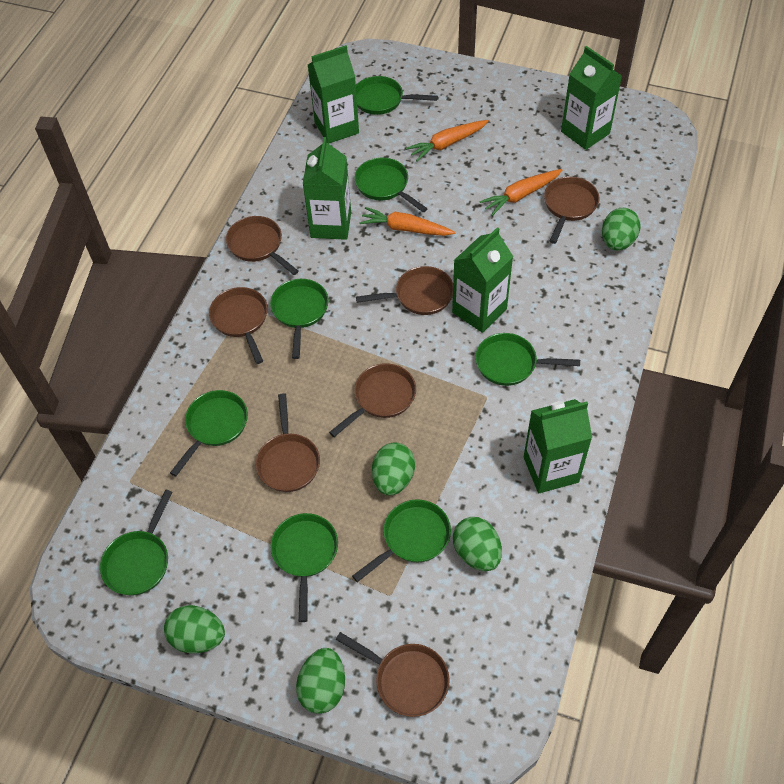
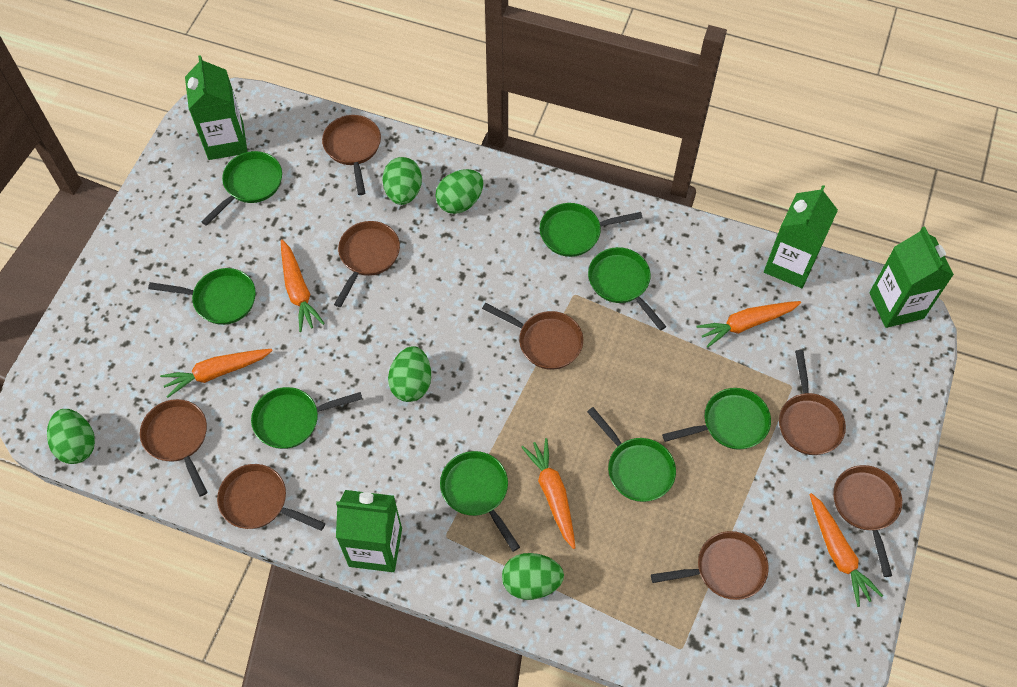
brown pan: 7 -> 8
green carton: 5 -> 4
orange carrot: 3 -> 5

